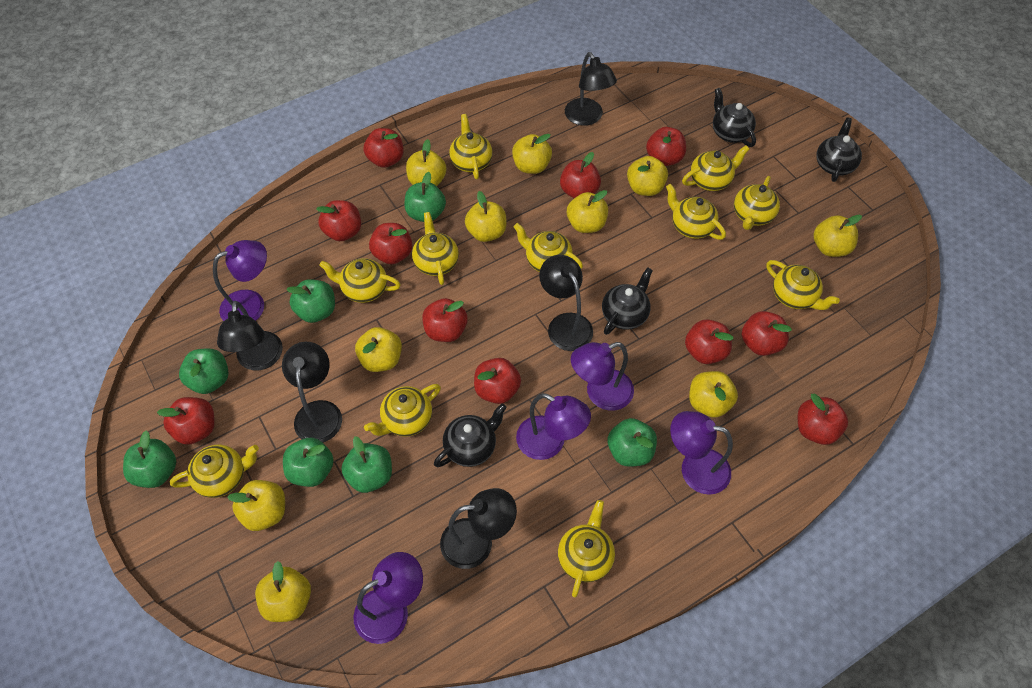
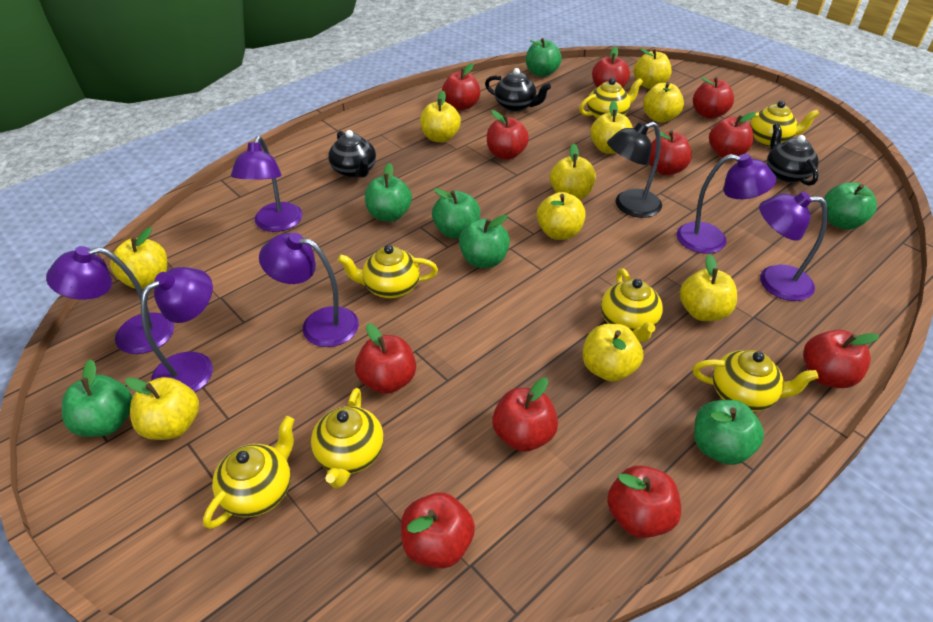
black lamp: 5 -> 1
black teapot: 4 -> 3
purple lamp: 5 -> 6
yellow teapot: 11 -> 7

